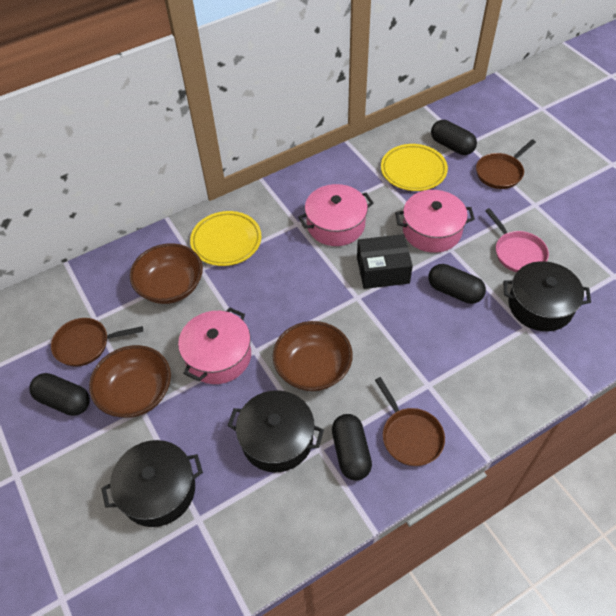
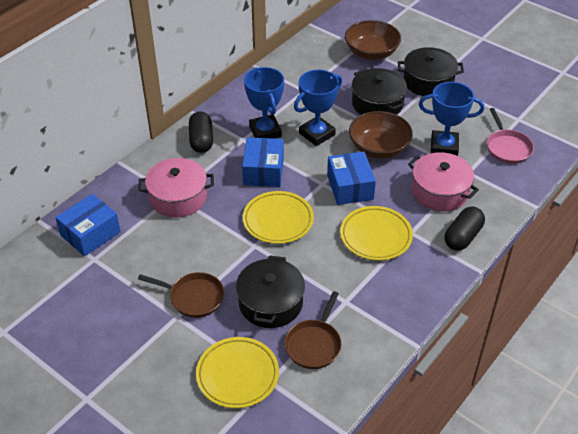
black box: 1 -> 0
black capsule: 4 -> 2
blue box: 0 -> 3
blue trophy: 0 -> 3
brown bowl: 3 -> 2
brown pan: 3 -> 2
pink pot: 3 -> 2
yellow plate: 2 -> 3

